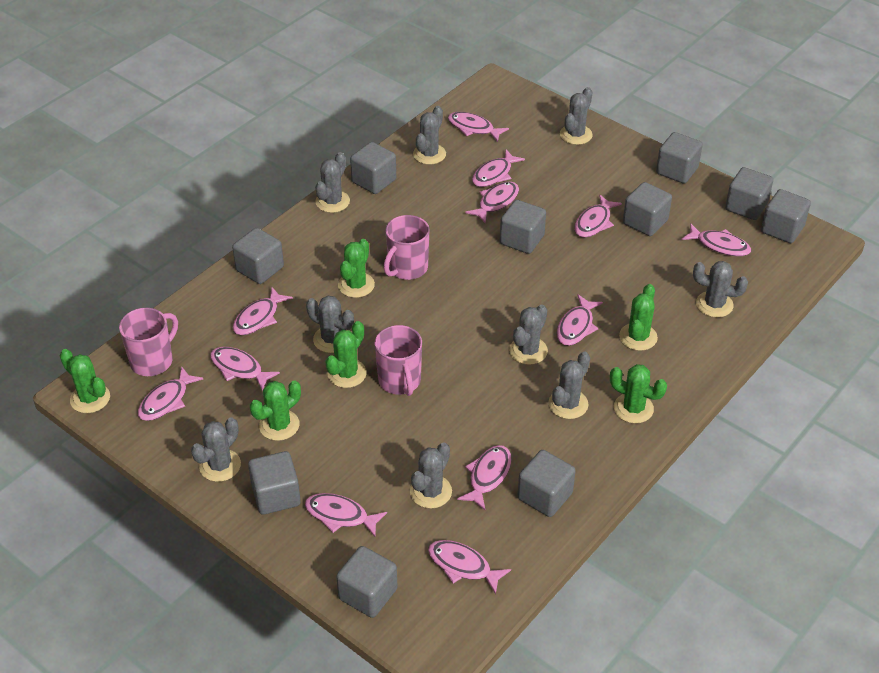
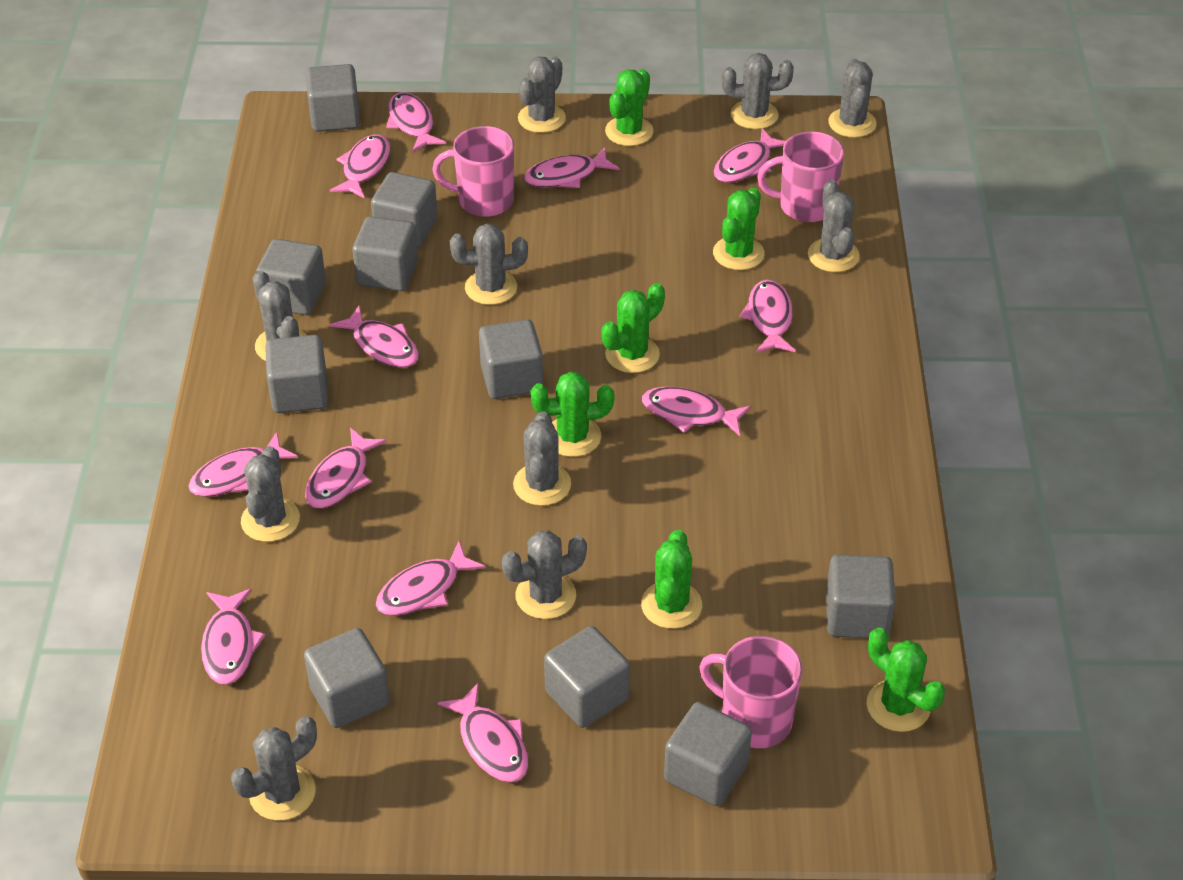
grey cactus: 9 -> 10

